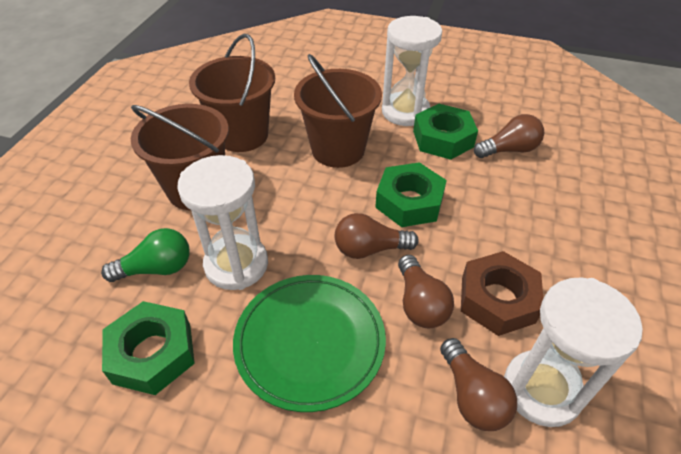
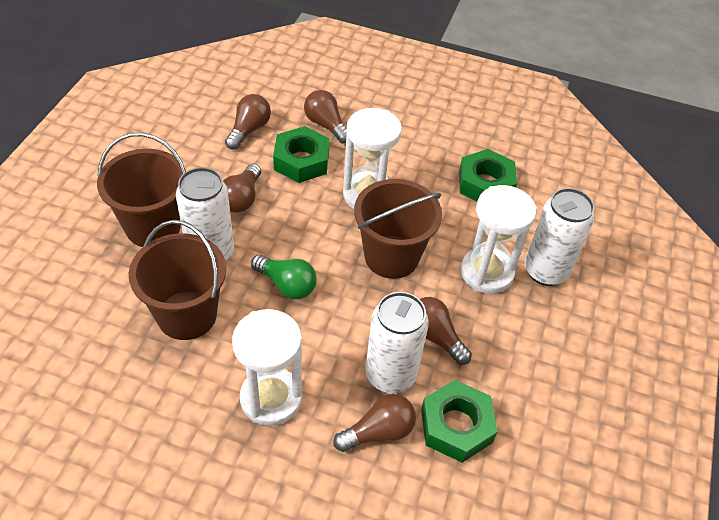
brown light bulb: 4 -> 5
brown nut: 1 -> 0
green plate: 1 -> 0
white can: 0 -> 3

